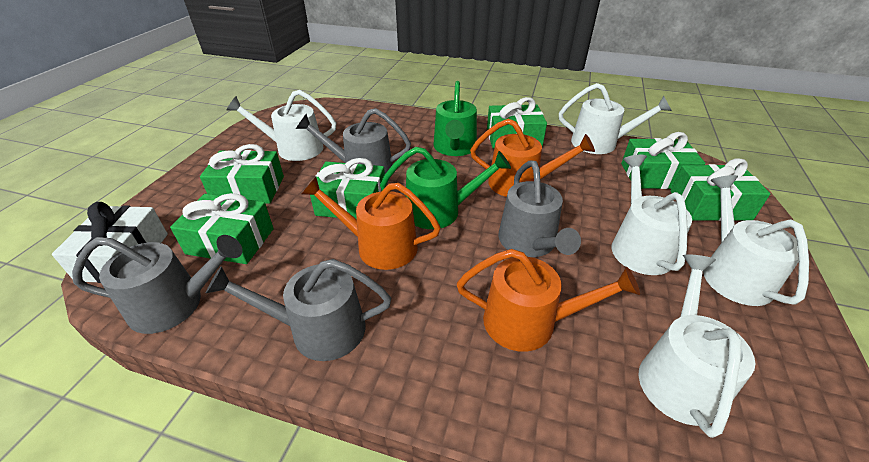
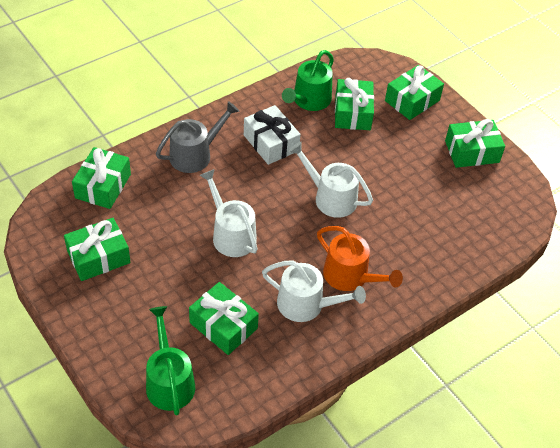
grey watering can: 4 -> 1
orange watering can: 3 -> 1
white watering can: 5 -> 3

